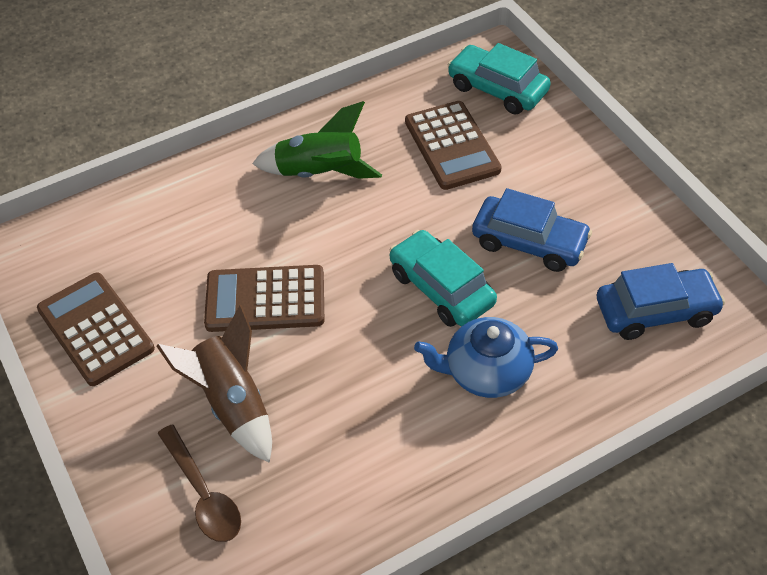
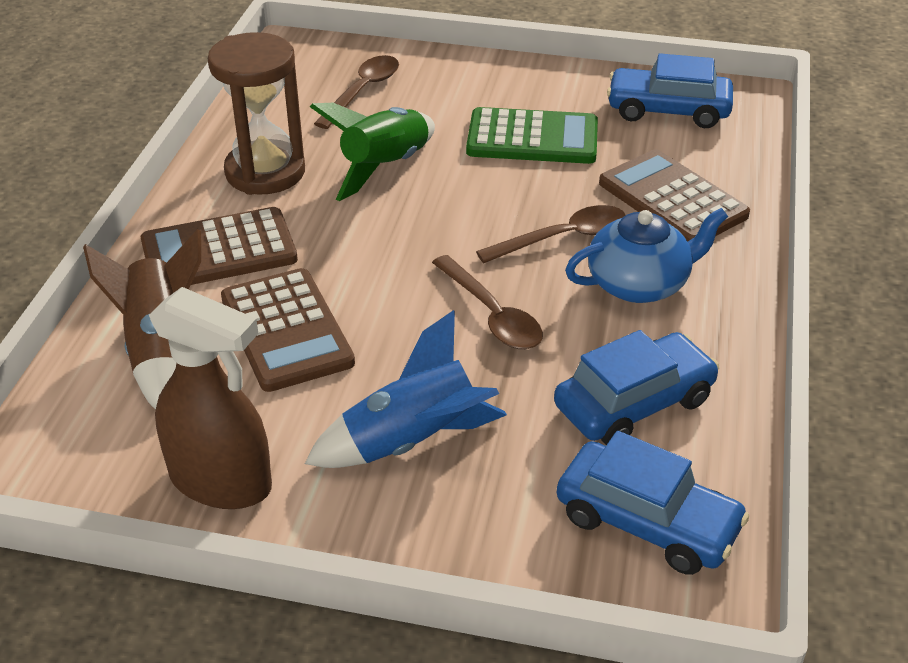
blue car: 2 -> 3
blue rocket: 0 -> 1
brown hourglass: 0 -> 1
brown spoon: 1 -> 3
brown spray bottle: 0 -> 1
green calculator: 0 -> 1
turquoise car: 2 -> 0

